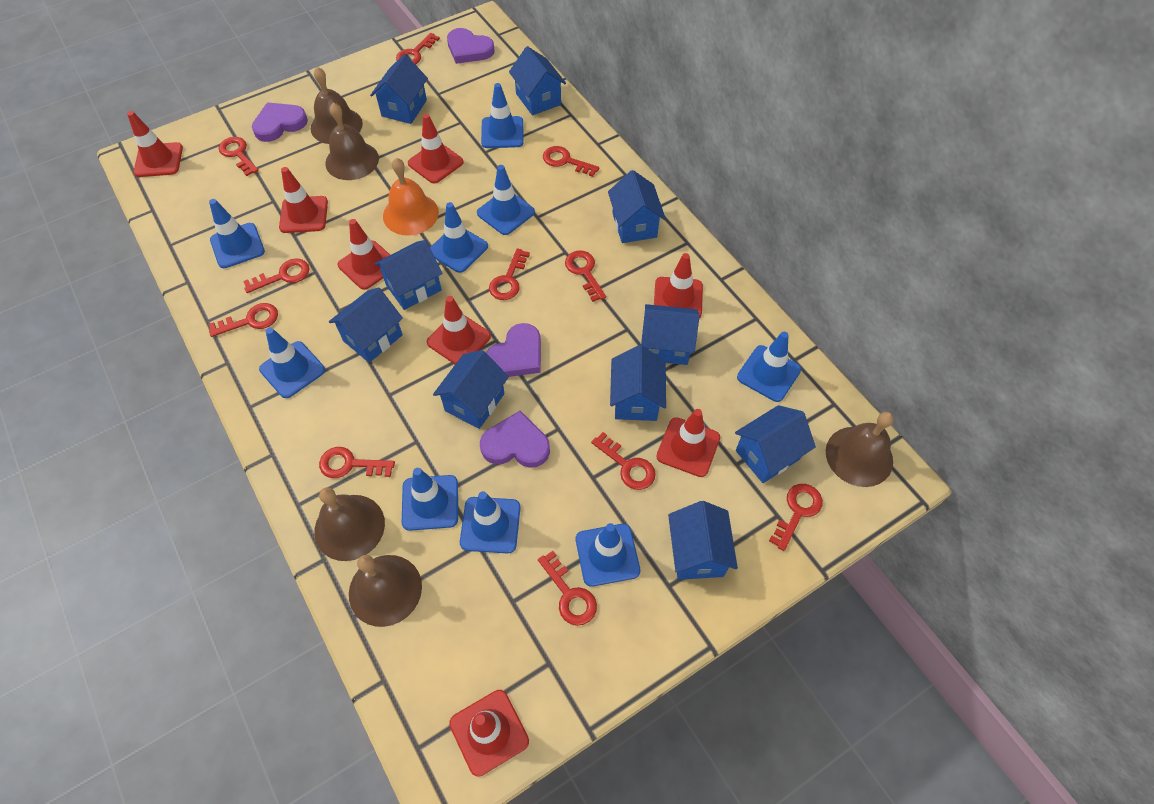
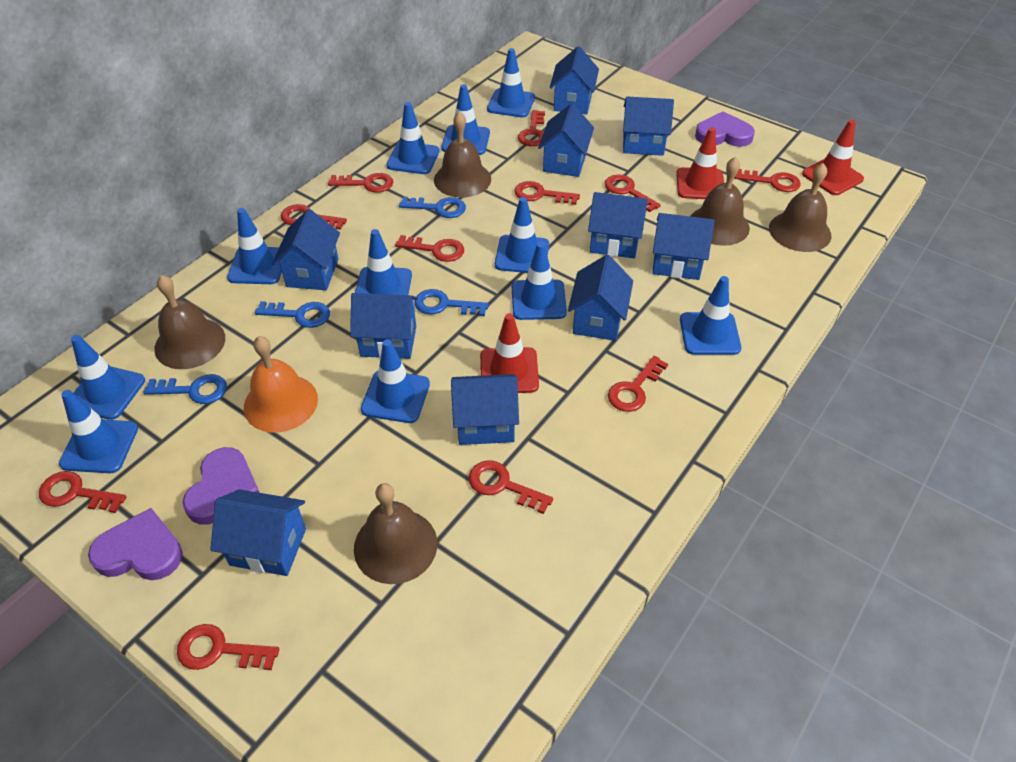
blue key: 0 -> 4
blue traffic cone: 9 -> 11
purple heart: 4 -> 3
red traffic cone: 8 -> 3

